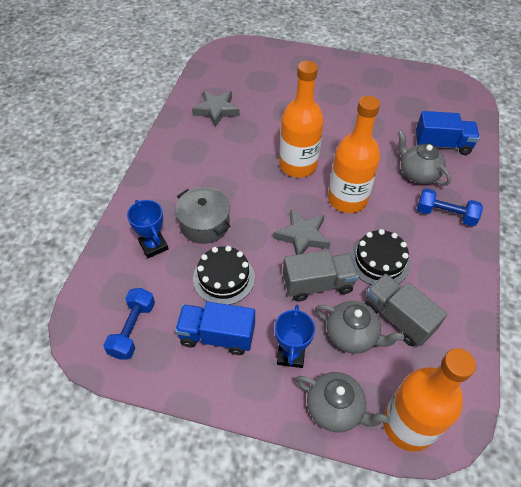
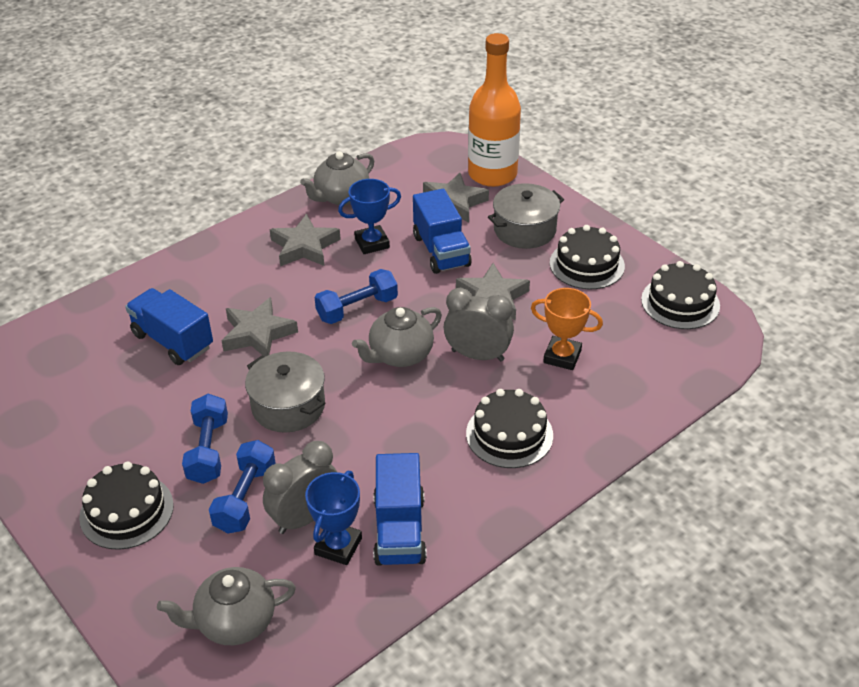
black cake: 2 -> 4
blue dumbbell: 2 -> 3
blue truck: 2 -> 3
grey clock: 0 -> 2
grey pot: 1 -> 2
grey star: 2 -> 4
grey truck: 2 -> 0
orange bottle: 3 -> 1
orange trophy: 0 -> 1

